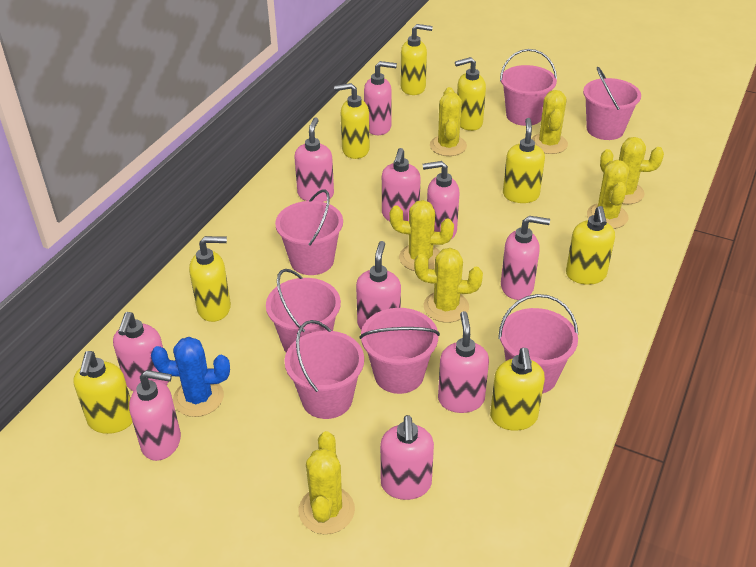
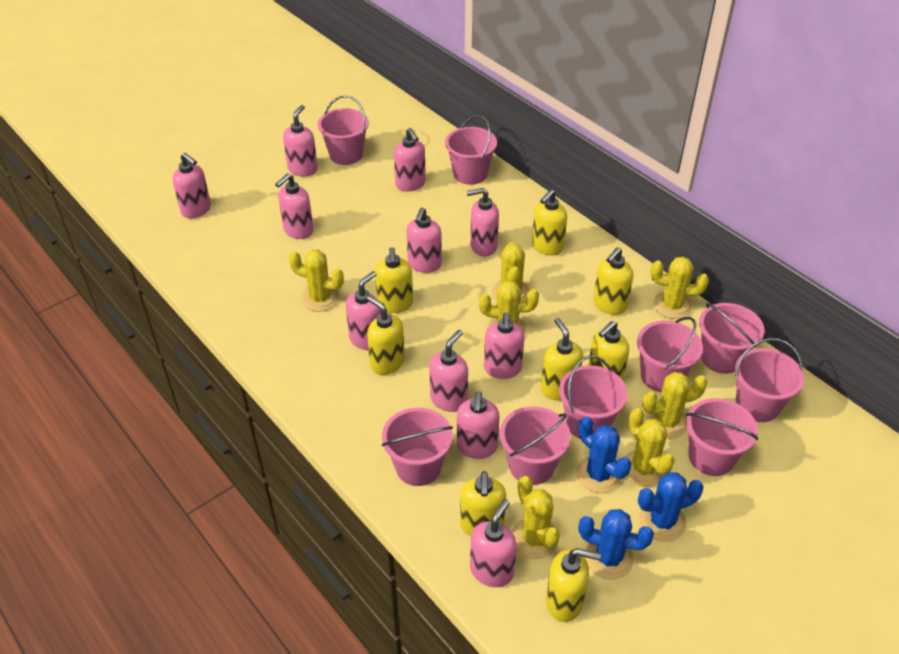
blue cactus: 1 -> 3
pink bucket: 7 -> 9
pink soap dispenser: 10 -> 11

